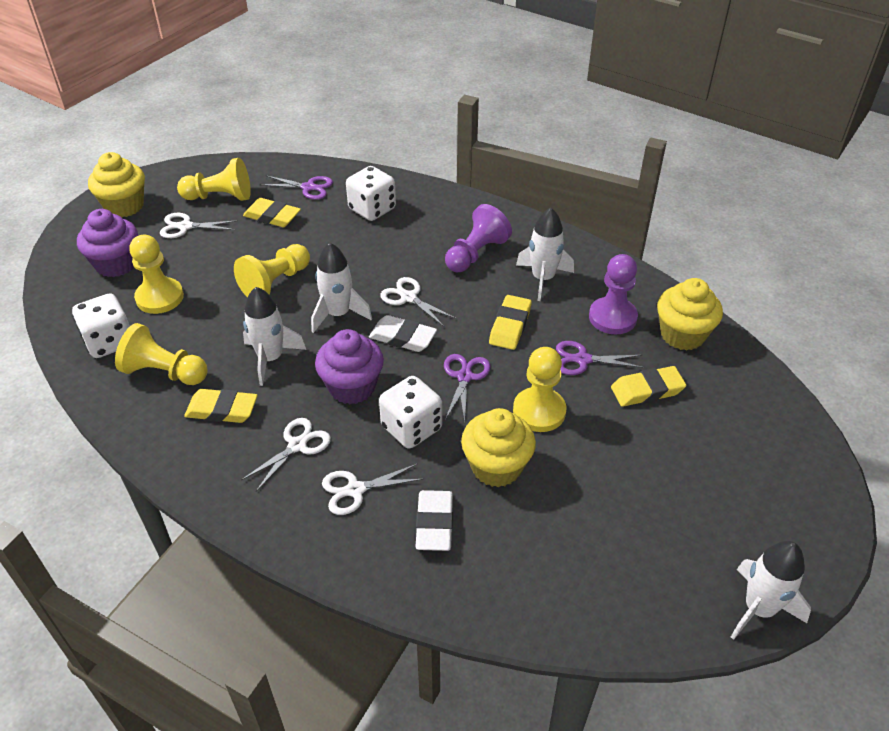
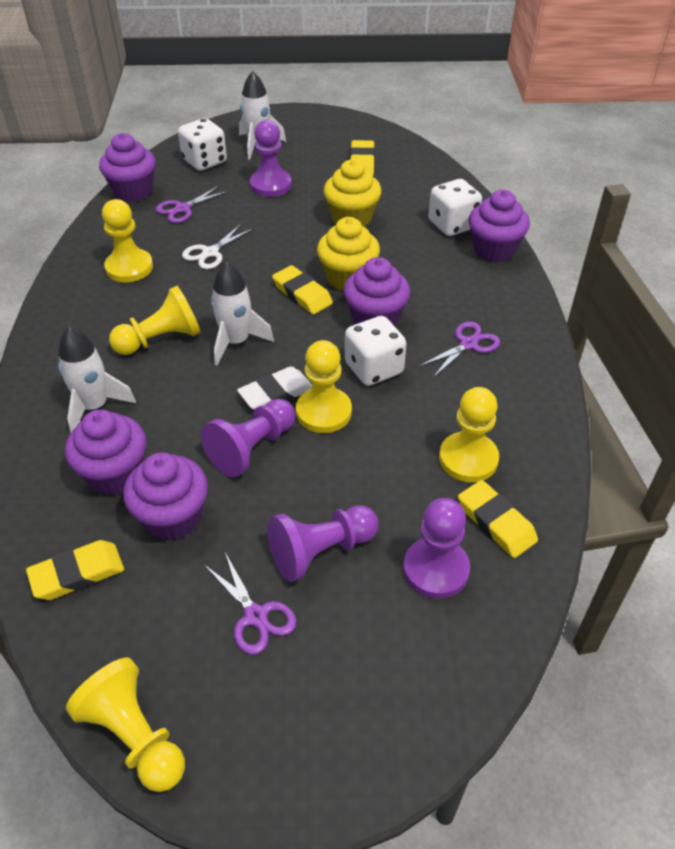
purple cupcake: 2 -> 5
purple pawn: 2 -> 4
white eraser: 2 -> 1
white rocket: 4 -> 3
white scissors: 4 -> 1
yellow cupcake: 3 -> 2

